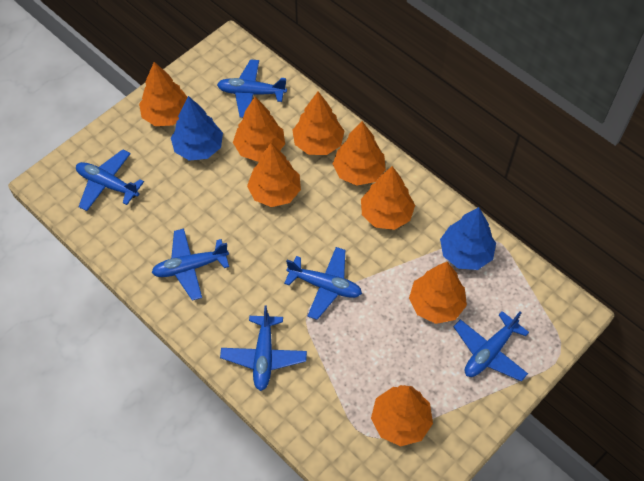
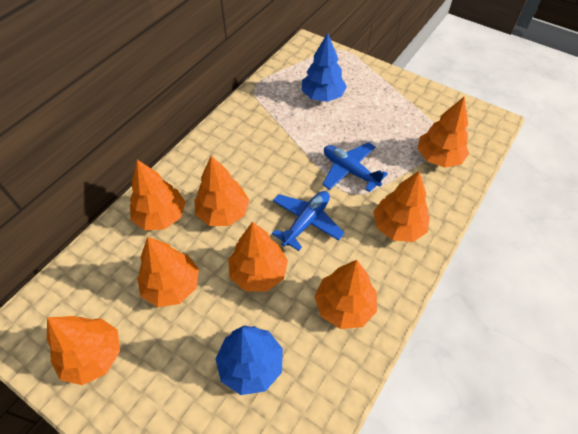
blue plane: 6 -> 2

